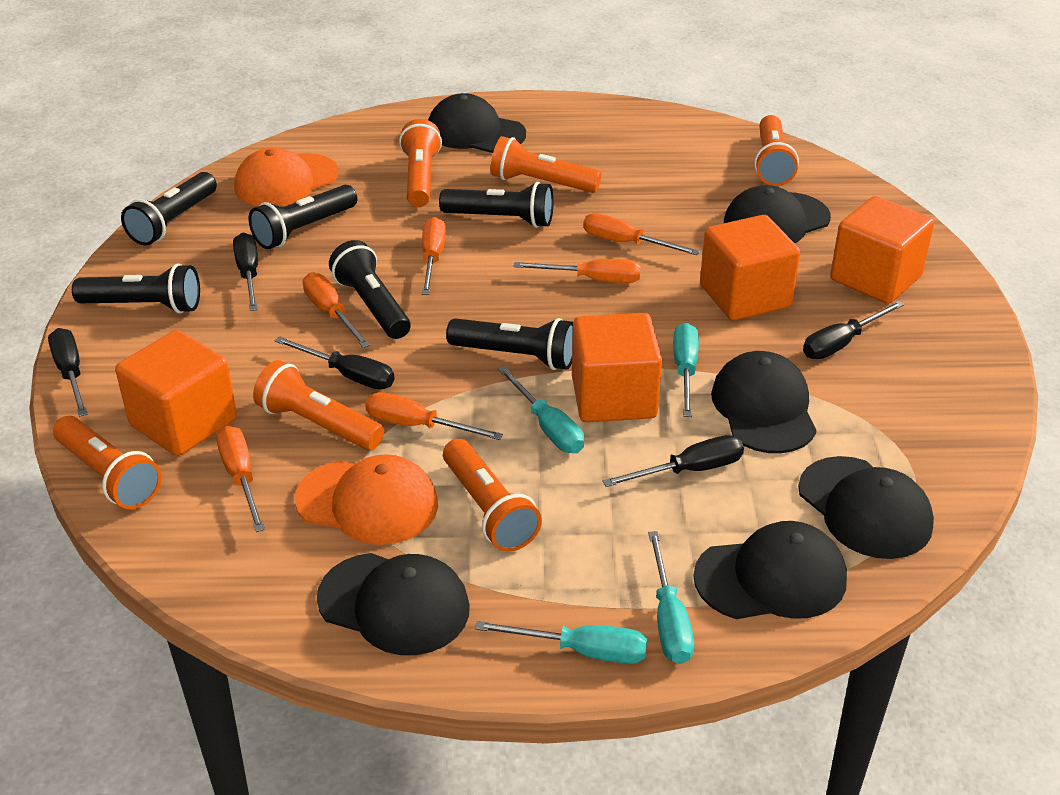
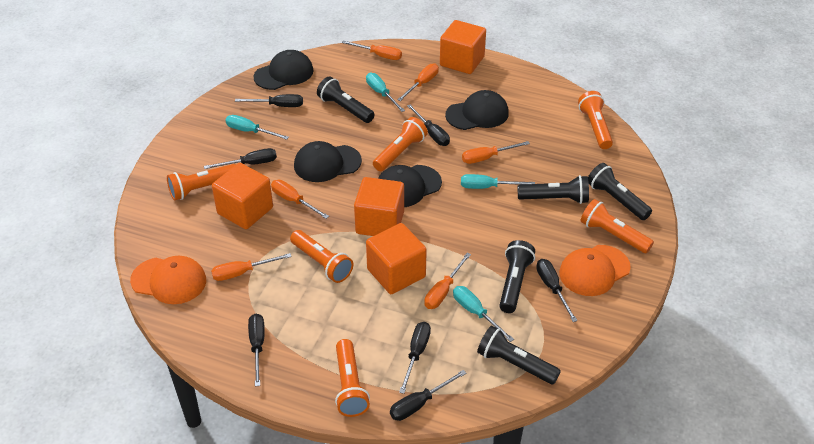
black cap: 6 -> 4
black flashlight: 6 -> 5
black screwdriver: 5 -> 7

